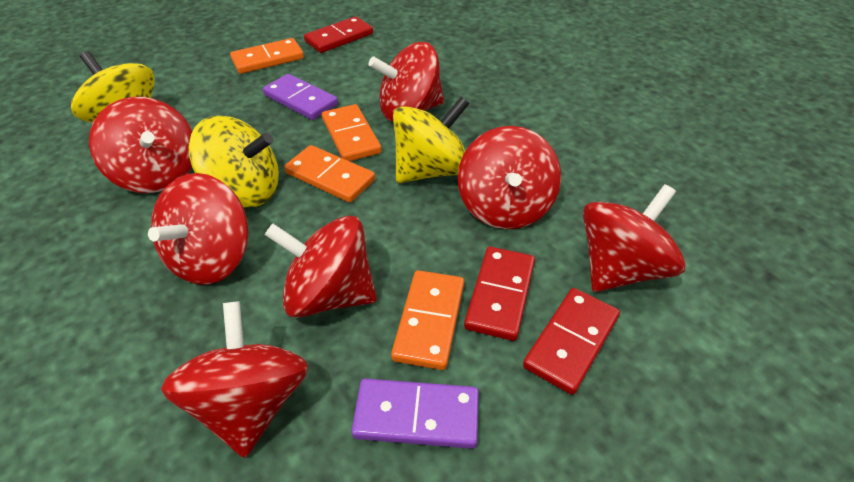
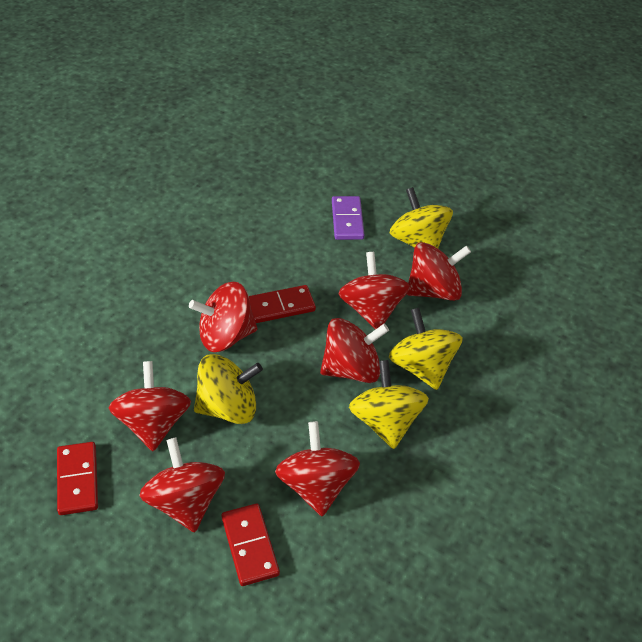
orange domino: 4 -> 0
purple domino: 2 -> 1
yellow spinning top: 3 -> 4

